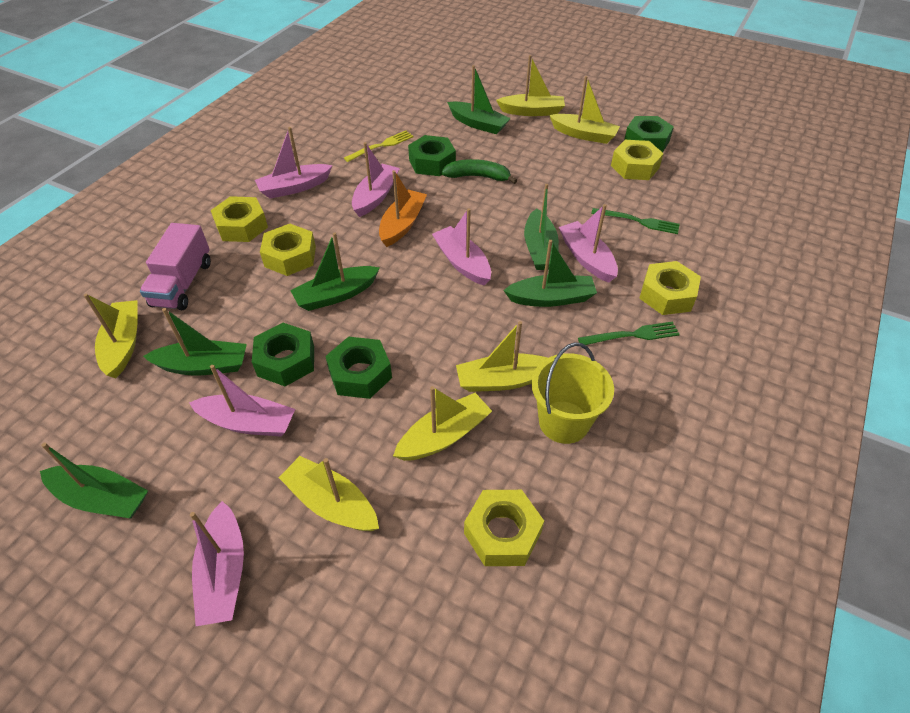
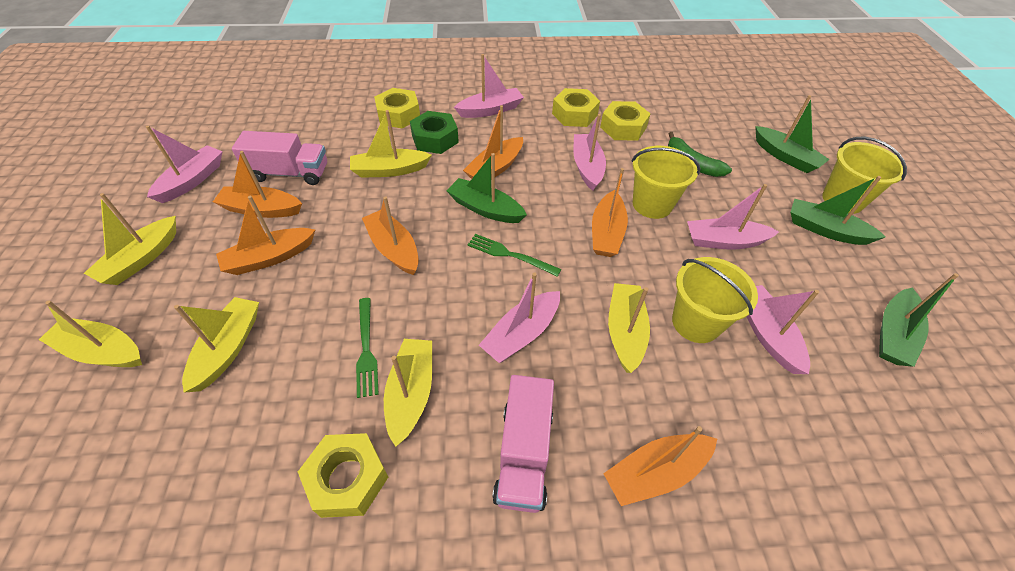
green boat: 6 -> 4
green nut: 4 -> 1
orange boat: 1 -> 6
pink truck: 1 -> 2
yellow bucket: 1 -> 3
yellow fork: 1 -> 0
yellow nut: 5 -> 4

